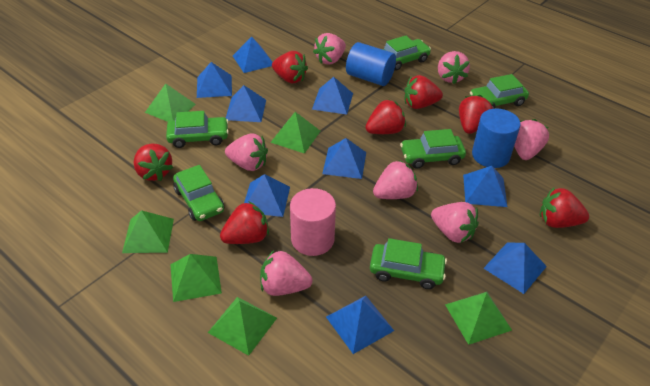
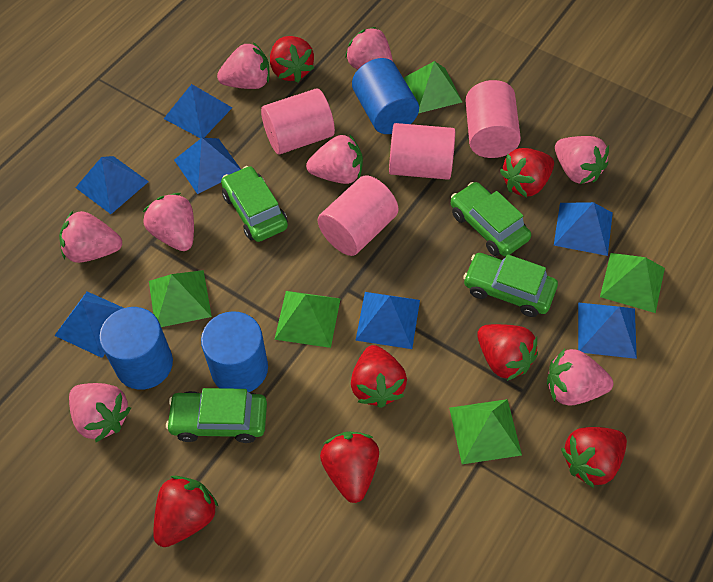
blue cylinder: 2 -> 3
blue pyramid: 9 -> 7
green car: 6 -> 4
green pyramid: 6 -> 5
pink cylinder: 1 -> 4
pink strawberry: 7 -> 8

